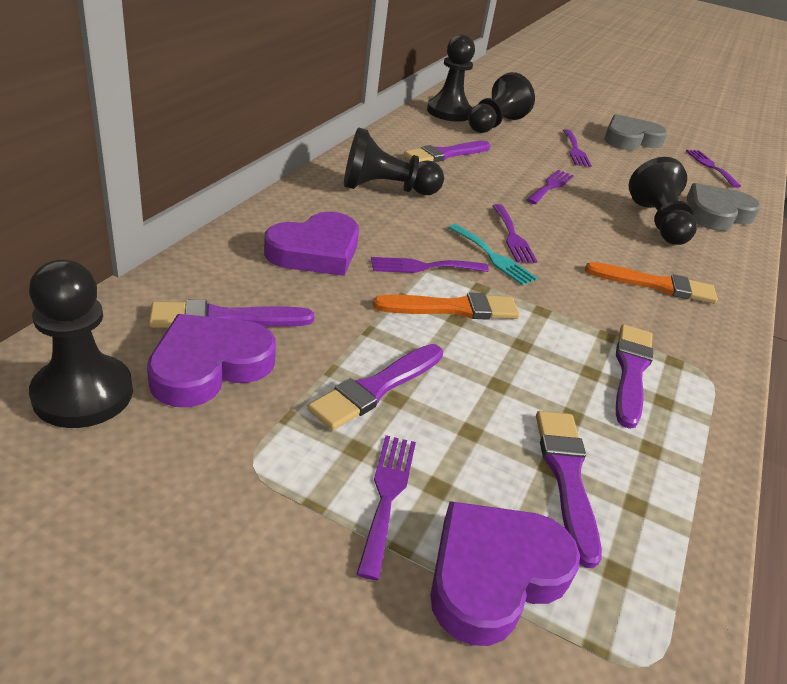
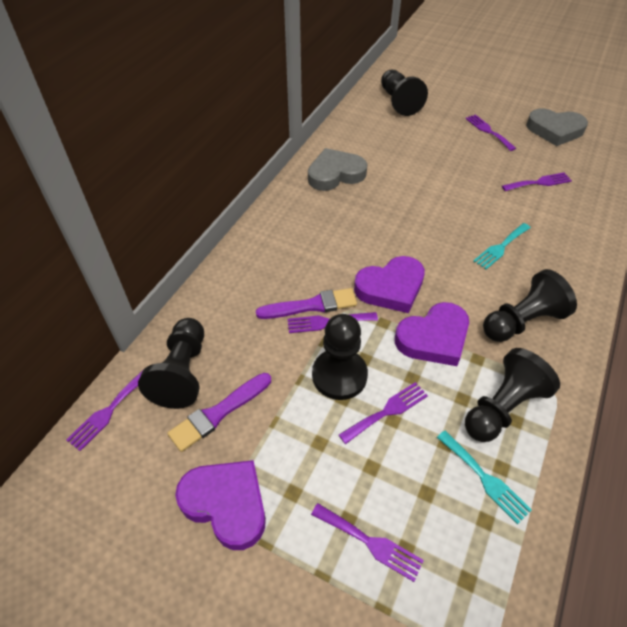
orange brush: 2 -> 0
purple brush: 5 -> 2
turquoise fork: 1 -> 2

